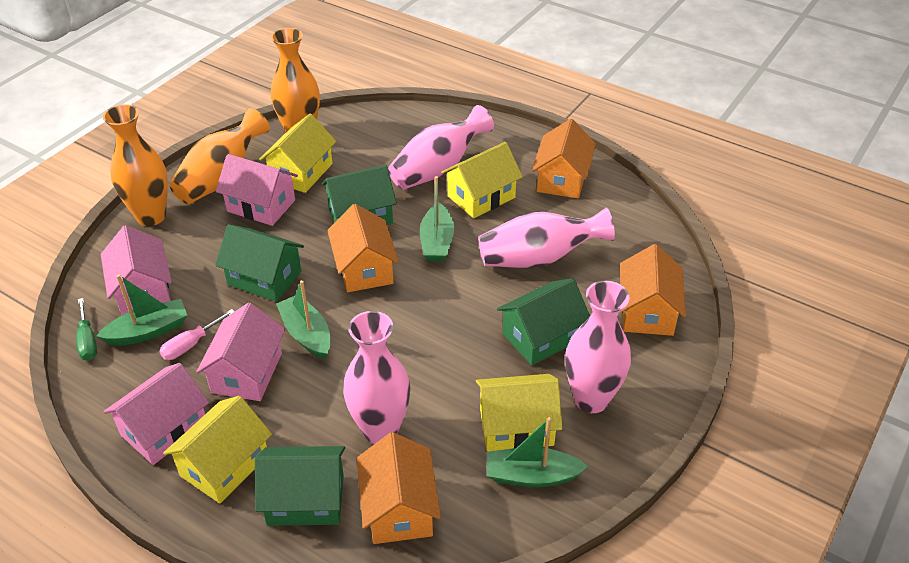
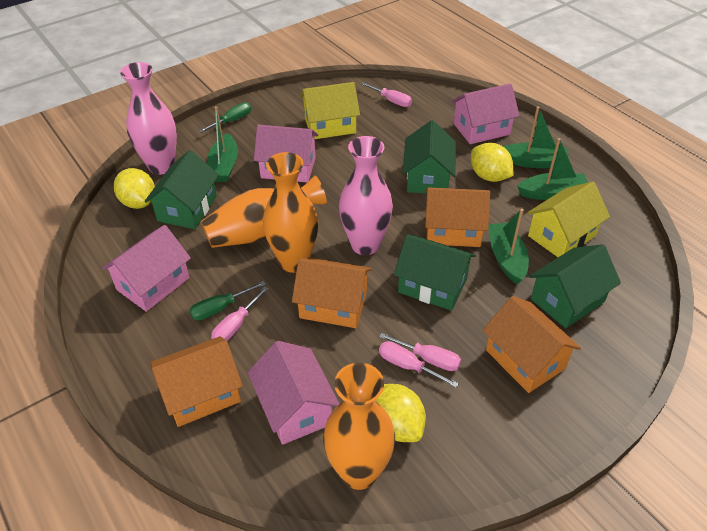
green screwdriver: 1 -> 2
pink screwdriver: 1 -> 4
pink vase: 4 -> 2
yellow house: 4 -> 2
yellow lemon: 0 -> 3

